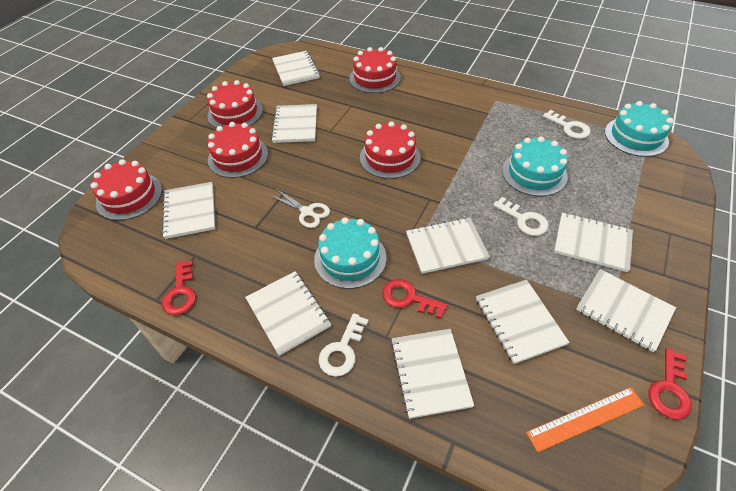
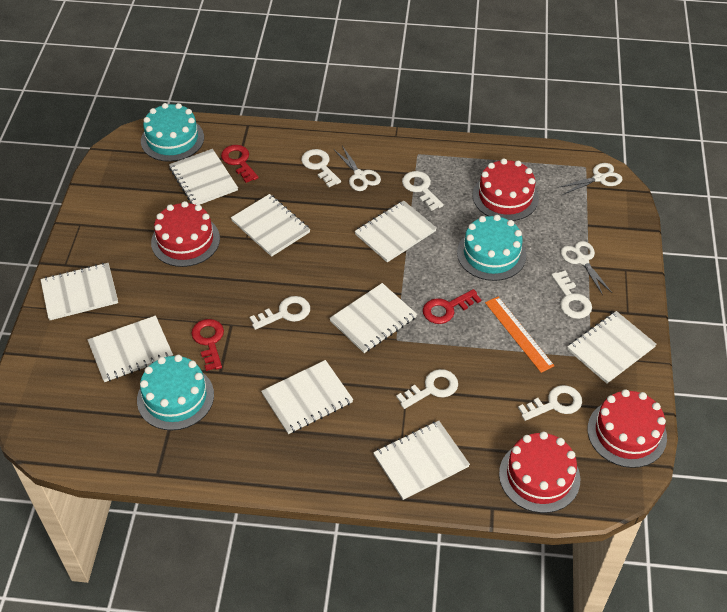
red cake: 5 -> 4
white key: 3 -> 6
white scissors: 1 -> 3

